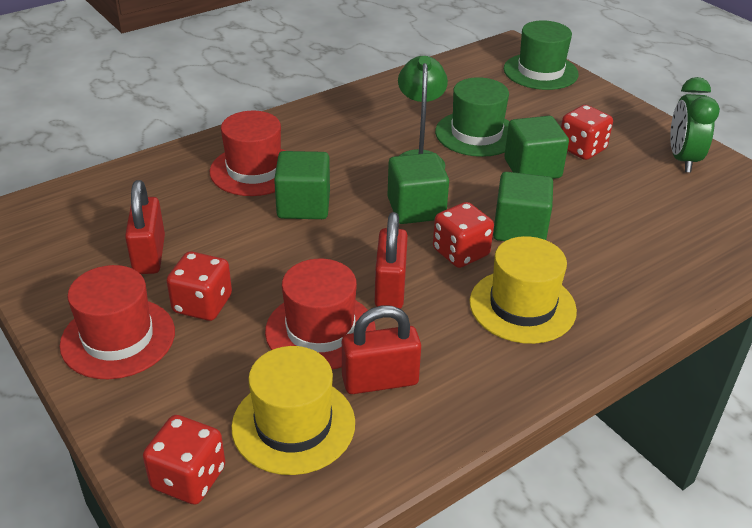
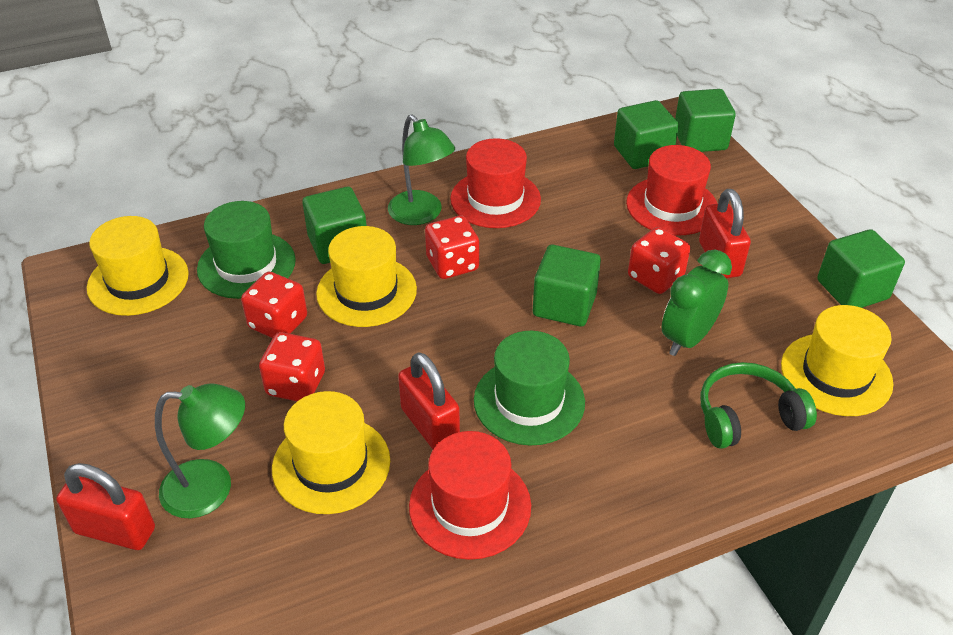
green cube: 4 -> 5
green headphones: 0 -> 1
green lamp: 1 -> 2
yellow hat: 2 -> 4

